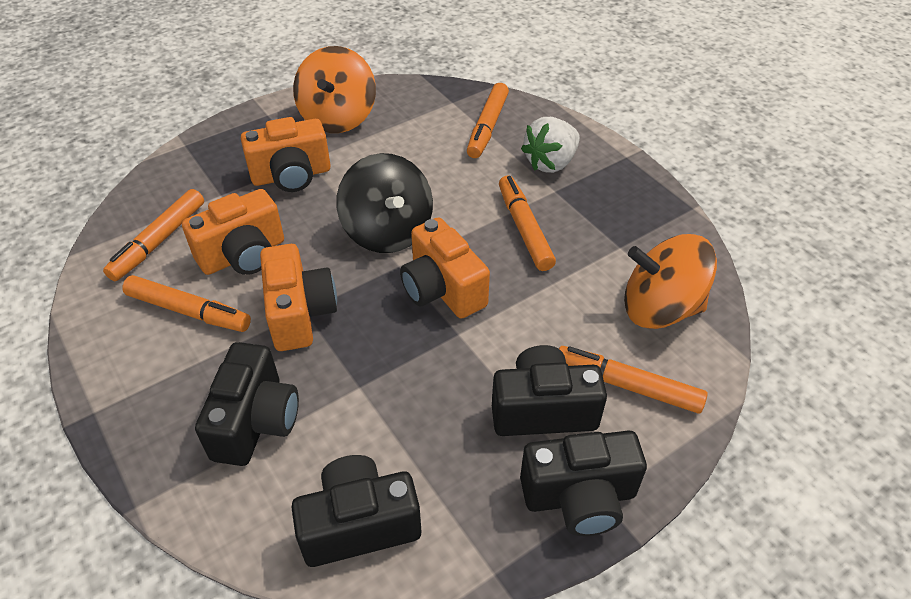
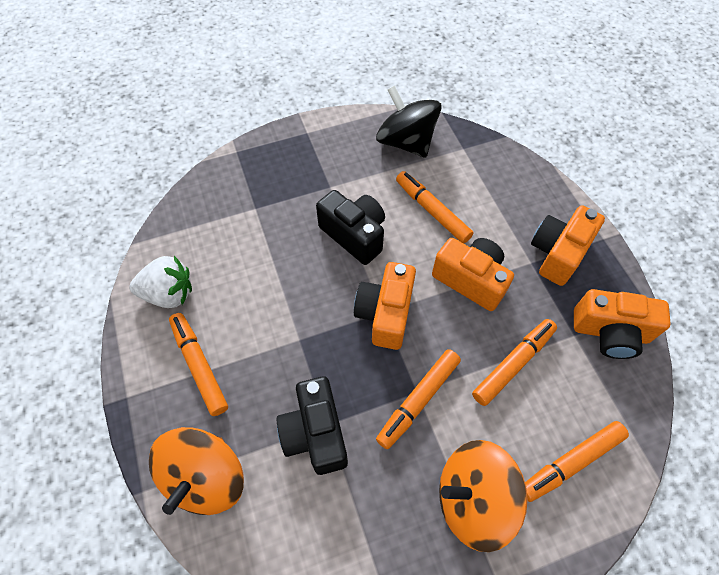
black camera: 4 -> 2

